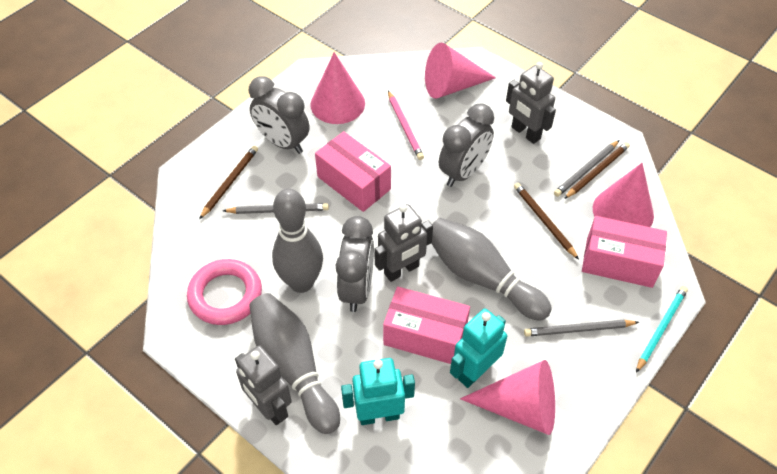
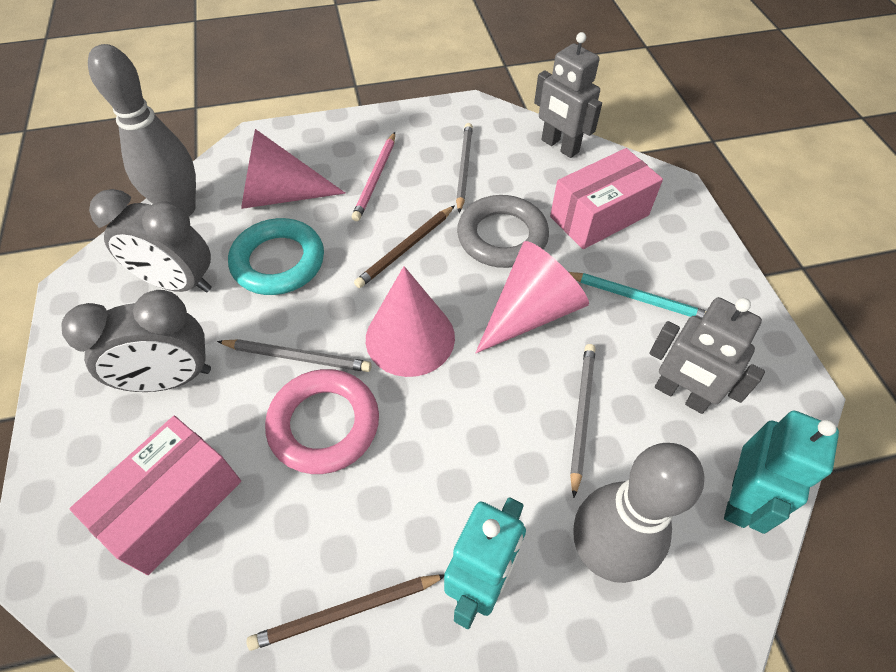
brown pencil: 3 -> 2
grey bowling pin: 3 -> 2
grey clock: 3 -> 2
grey ring: 0 -> 1
grey robot: 3 -> 2
pink box: 3 -> 2
pink cone: 4 -> 3
turquoise ring: 0 -> 1

